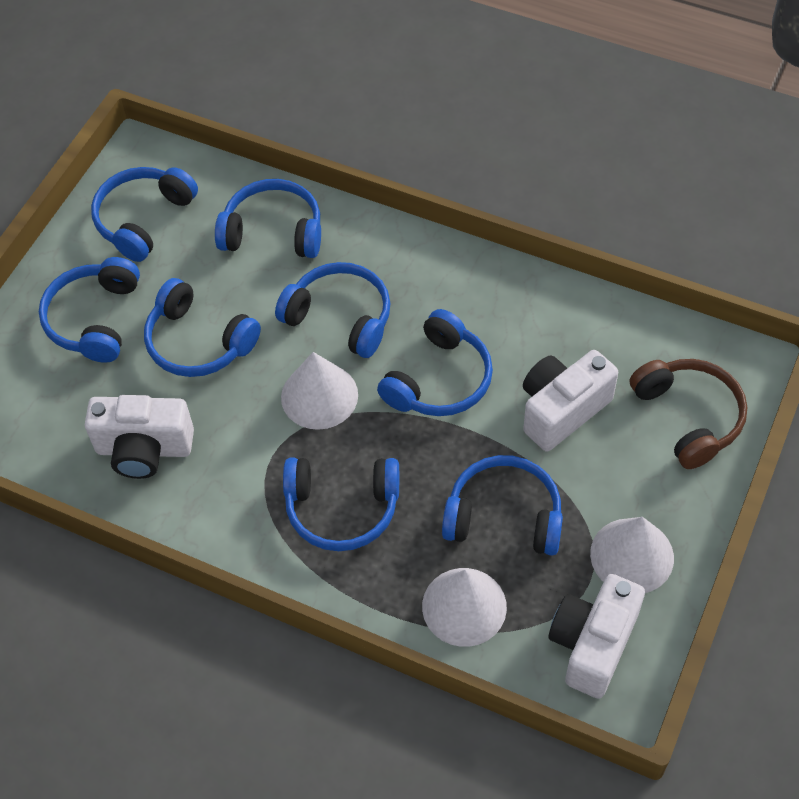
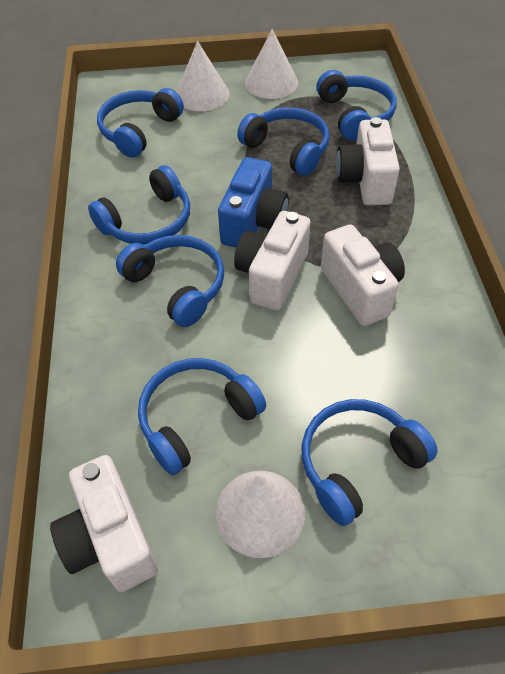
blue camera: 0 -> 1
blue headphones: 8 -> 7
brown headphones: 1 -> 0
white camera: 3 -> 4

